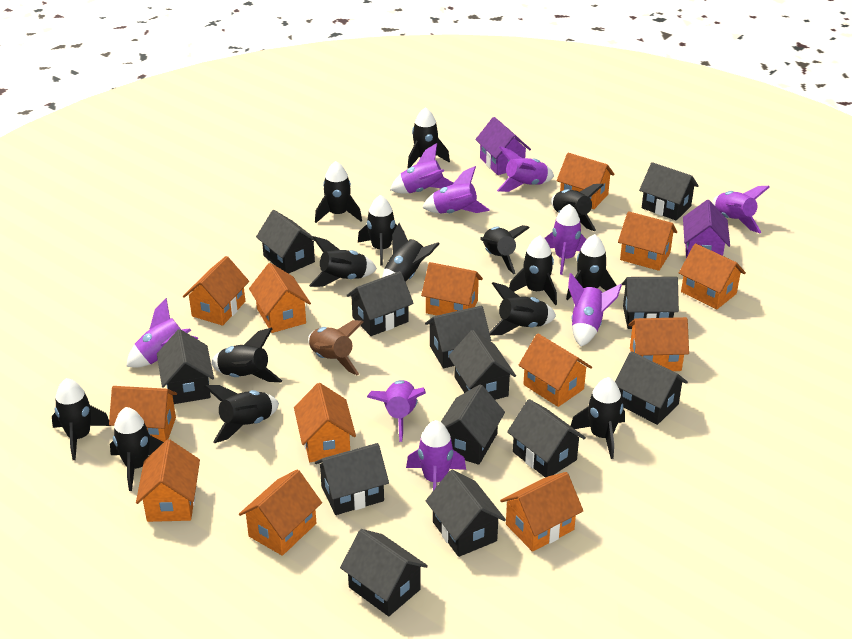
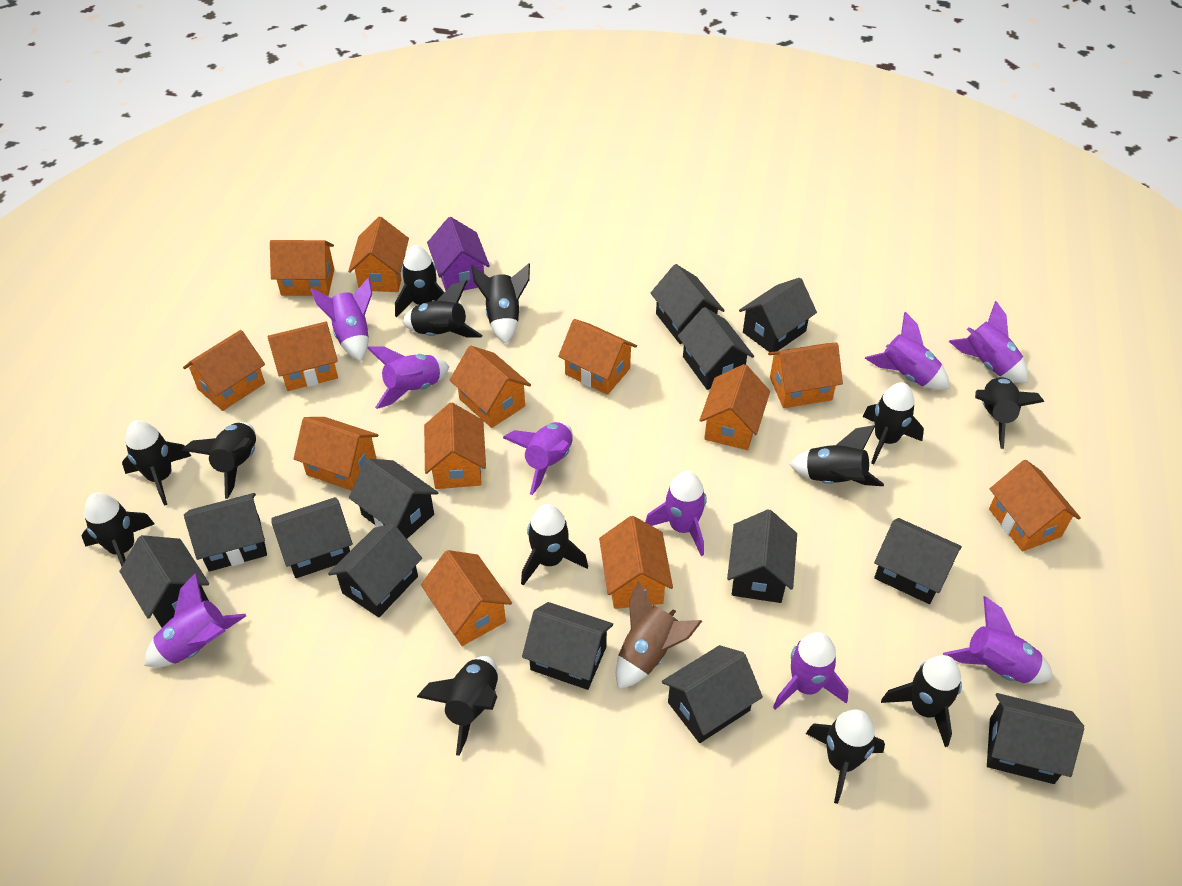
black rocket: 15 -> 13
purple house: 2 -> 1

